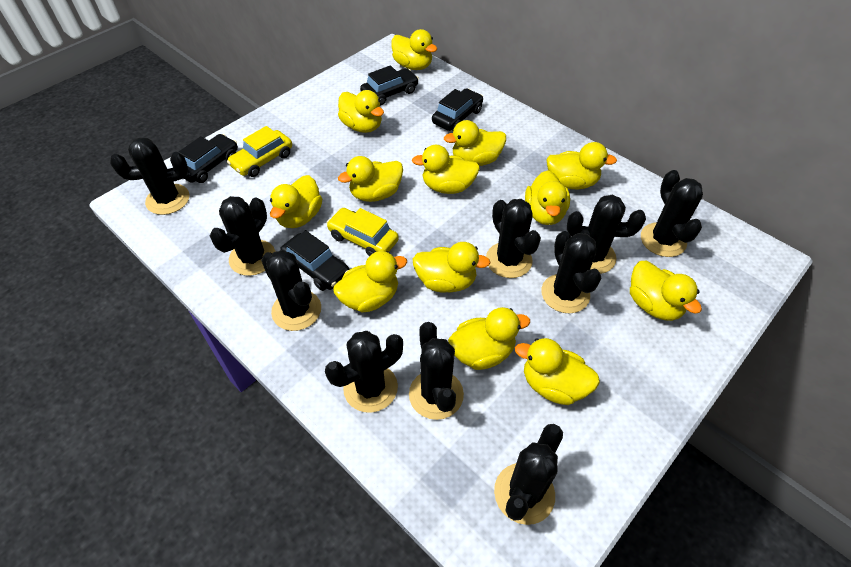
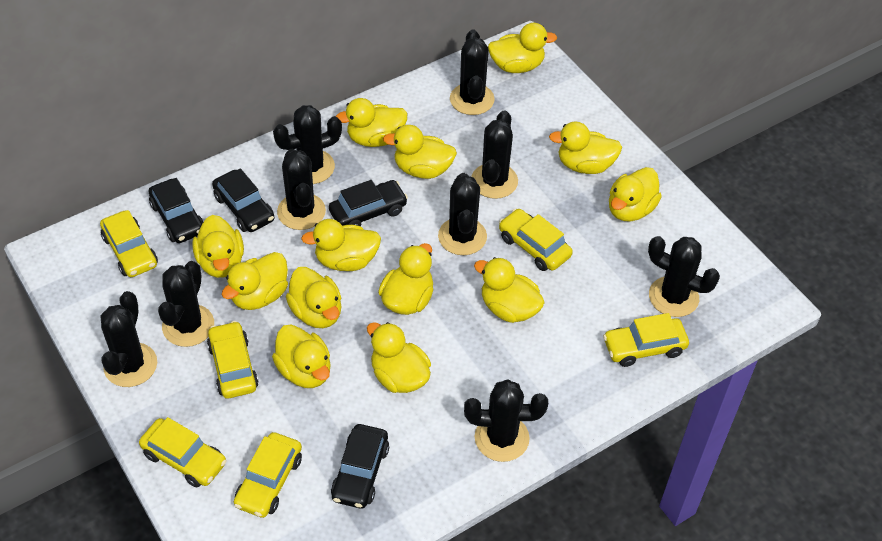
black cactus: 10 -> 9
yellow car: 2 -> 6

